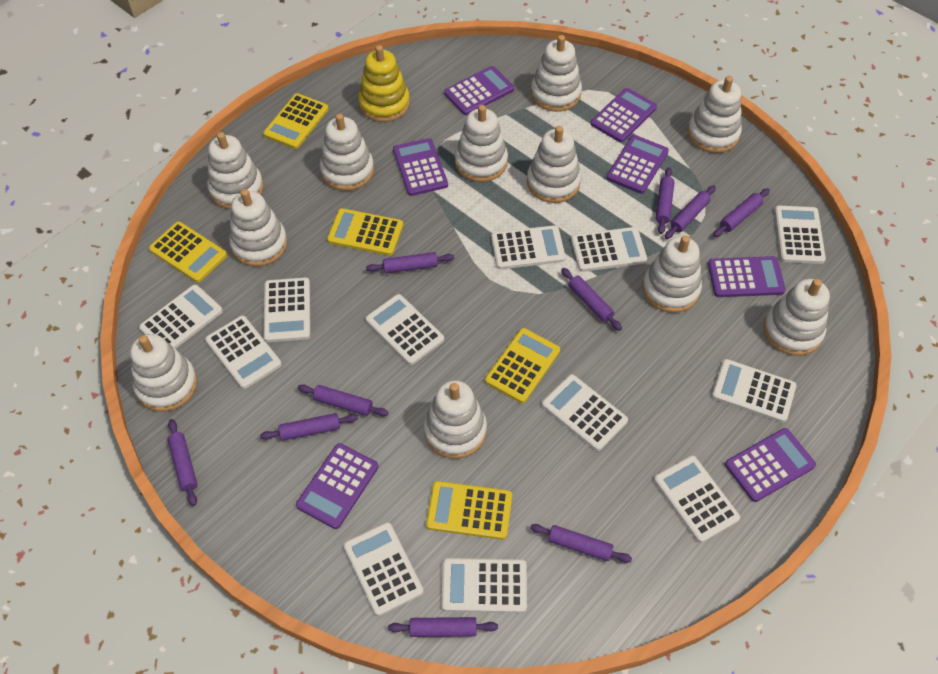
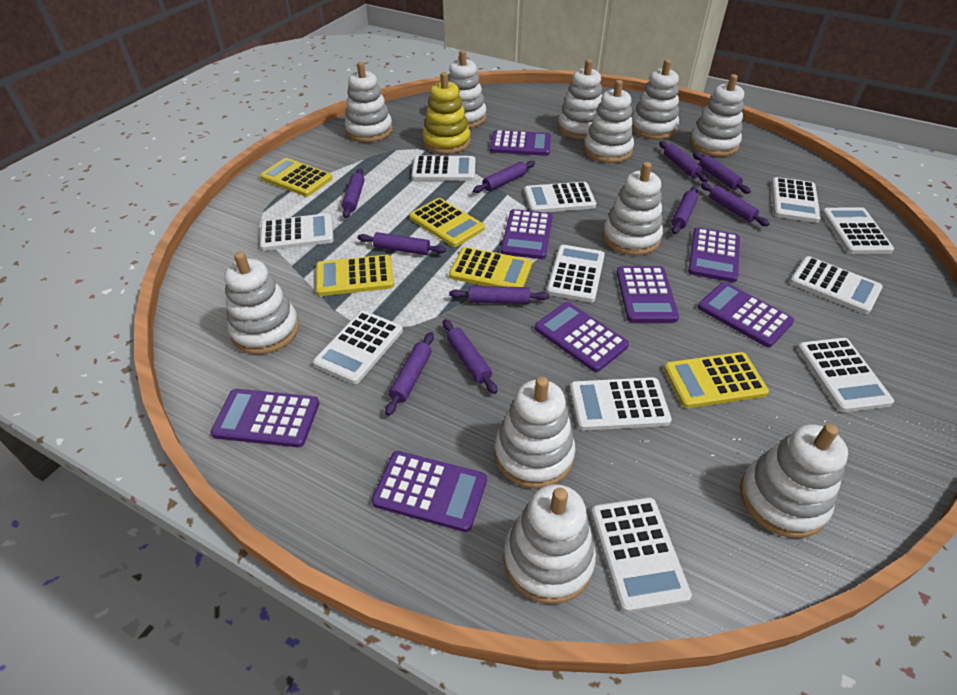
purple calculator: 7 -> 8
white calculator: 12 -> 11

